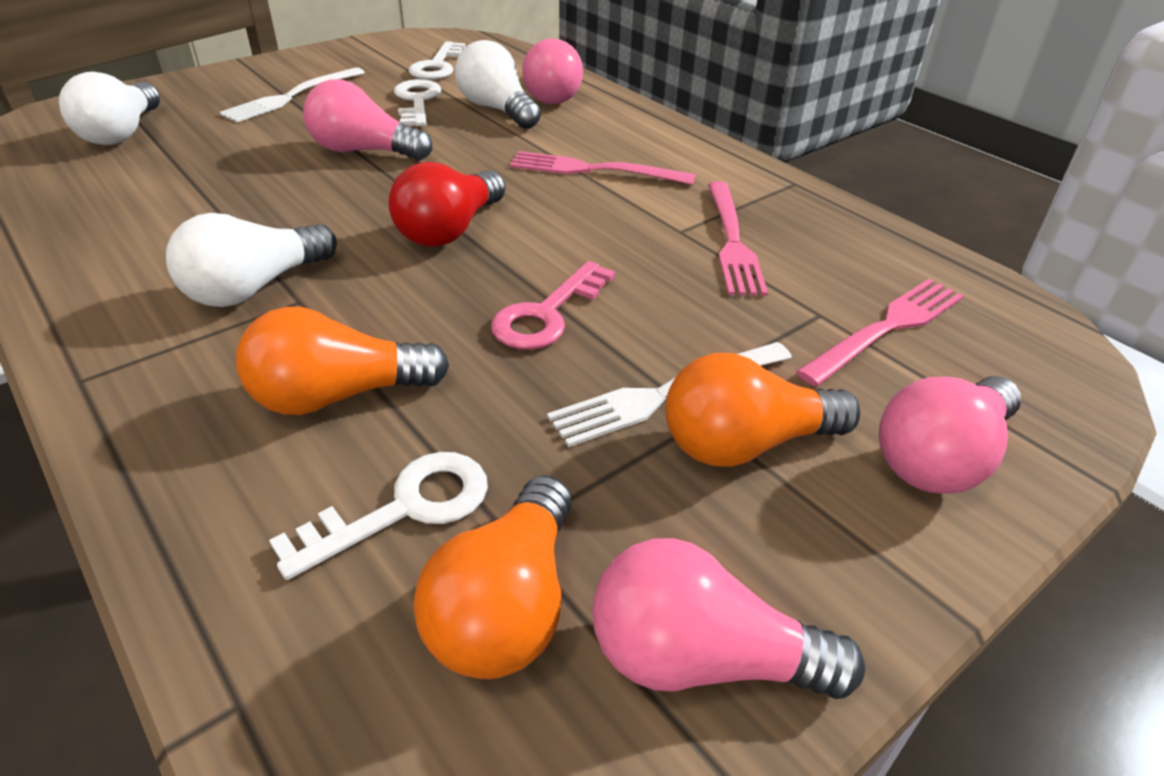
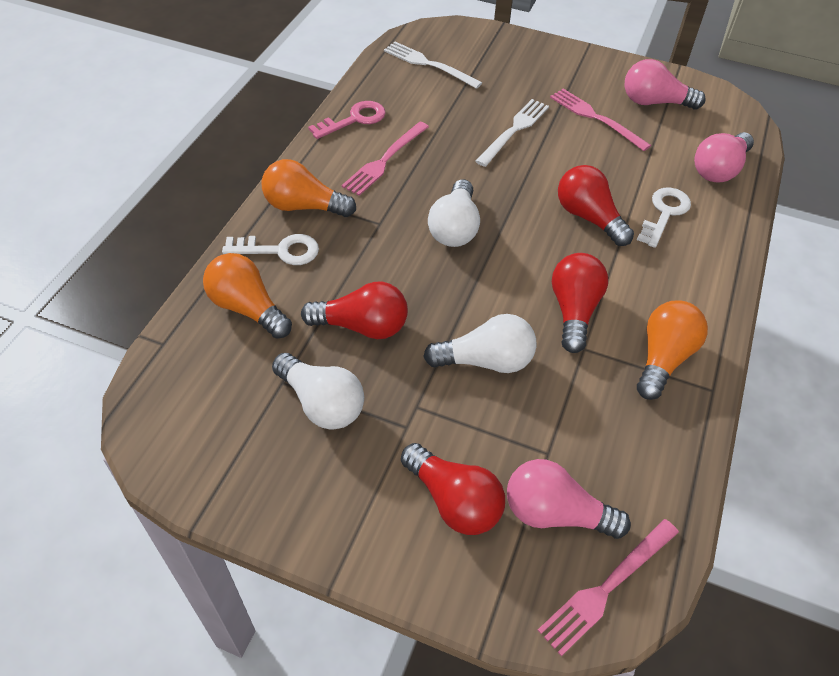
pink light bulb: 4 -> 3
red light bulb: 1 -> 4
white key: 3 -> 2

